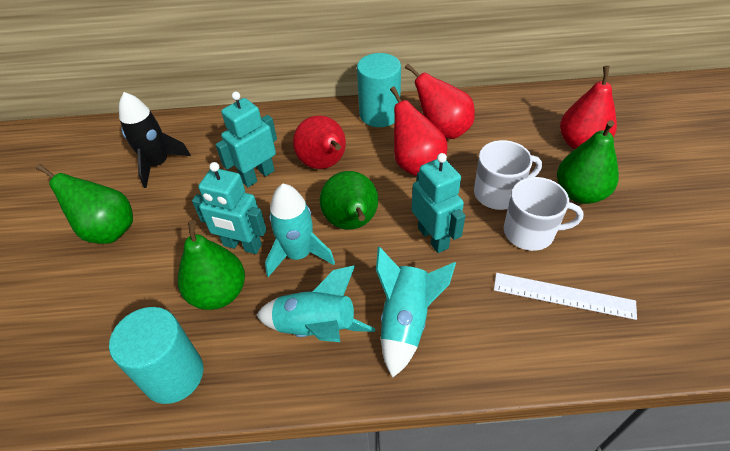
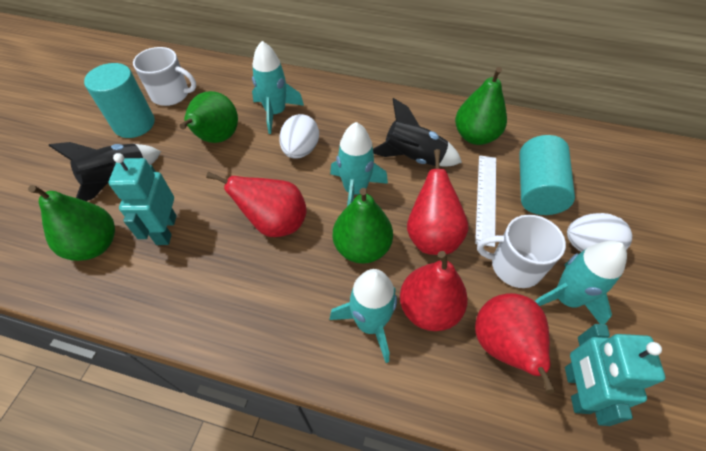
black rocket: 1 -> 2
turquoise robot: 3 -> 2
turquoise rocket: 3 -> 4
white egg: 0 -> 2

